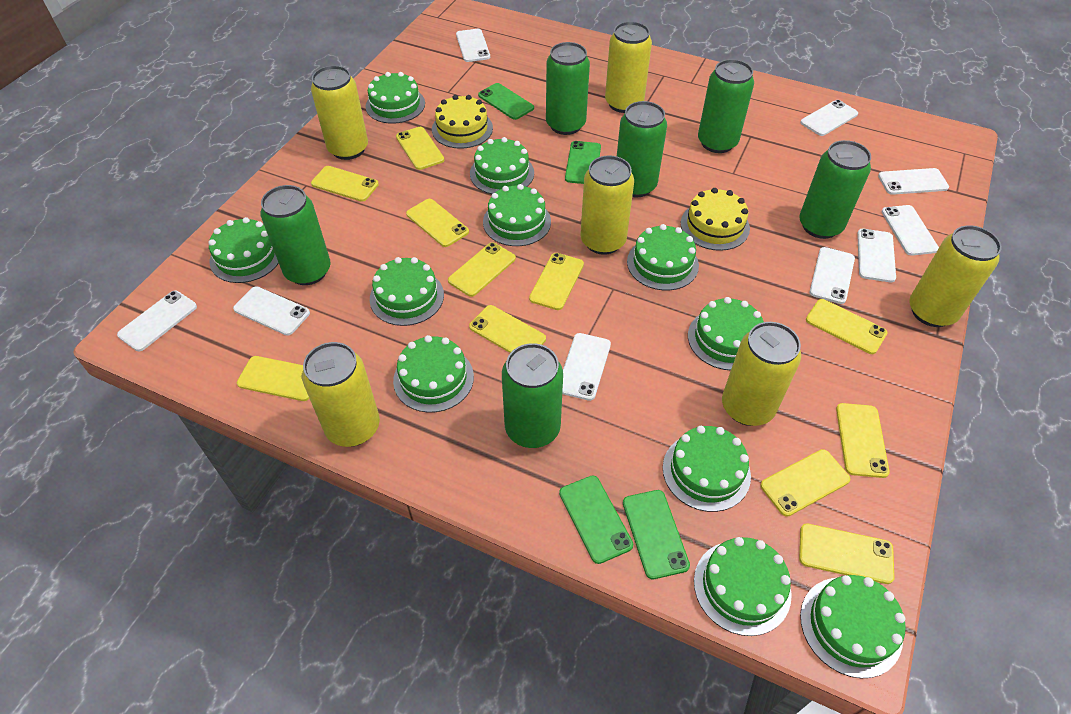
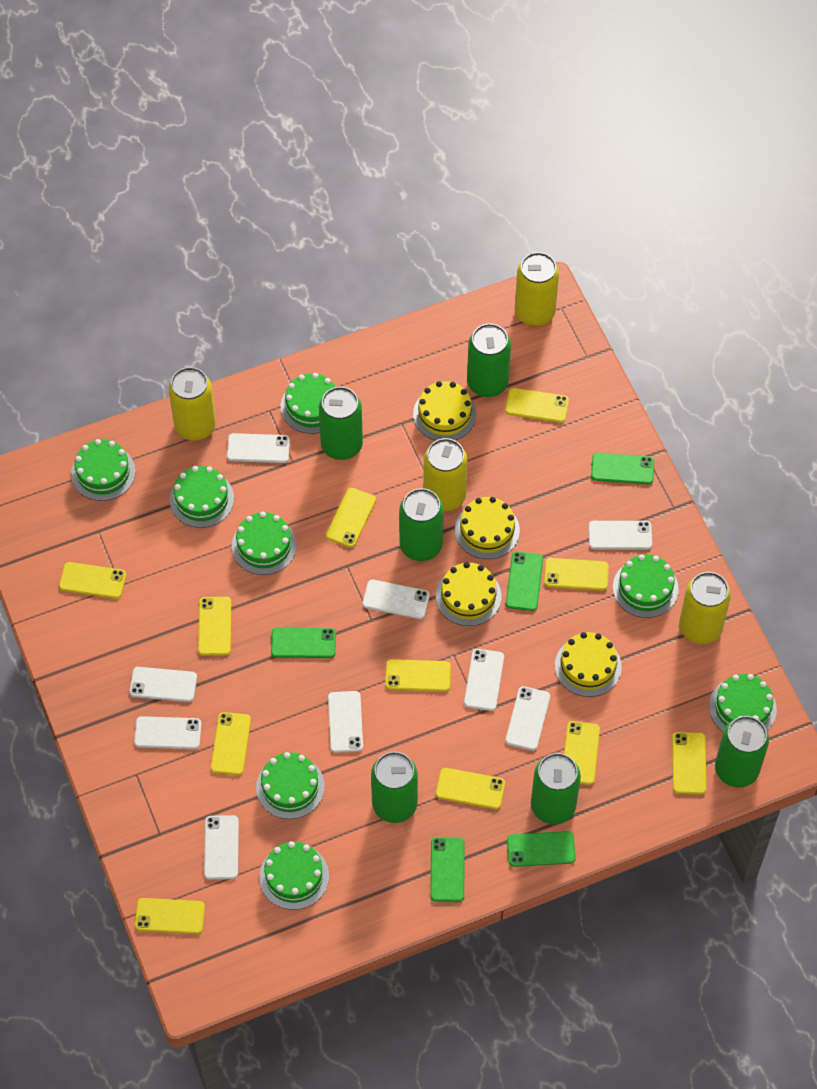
green cake: 11 -> 8
green phone: 4 -> 5
yellow cake: 2 -> 4
yellow can: 6 -> 4

